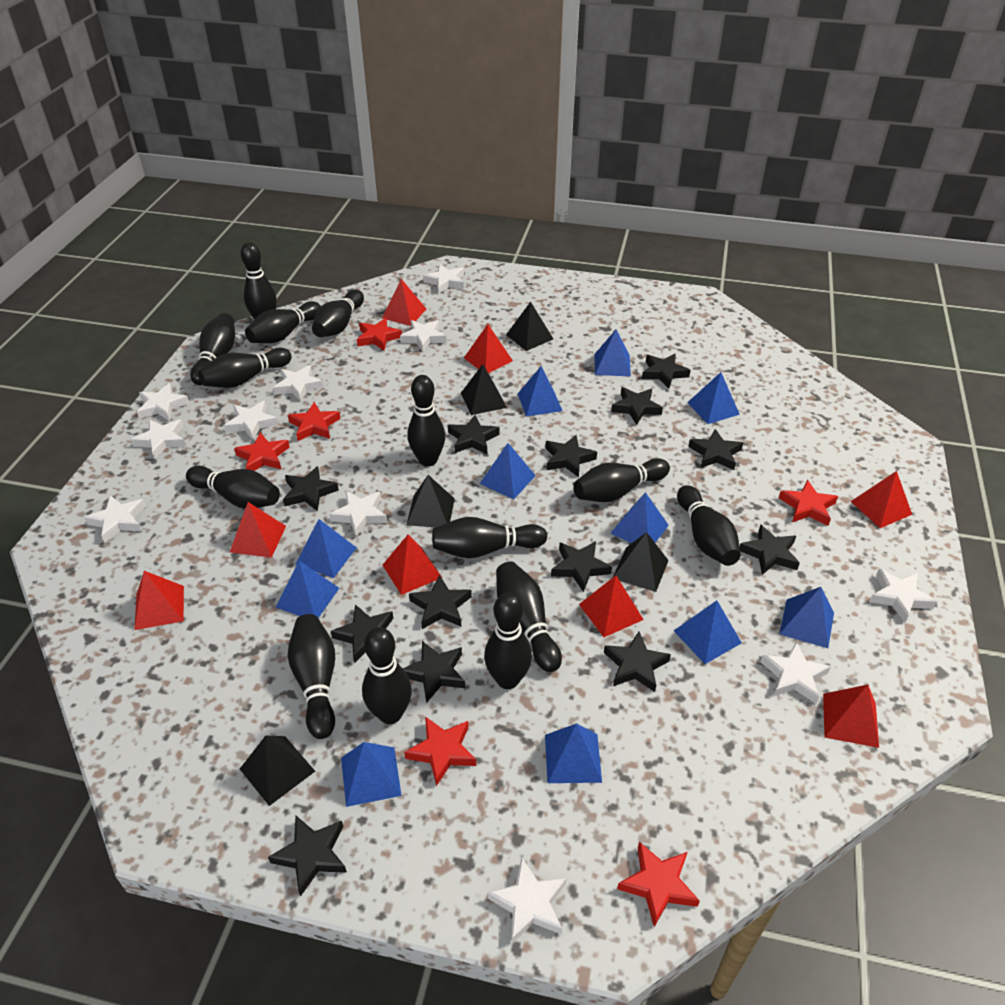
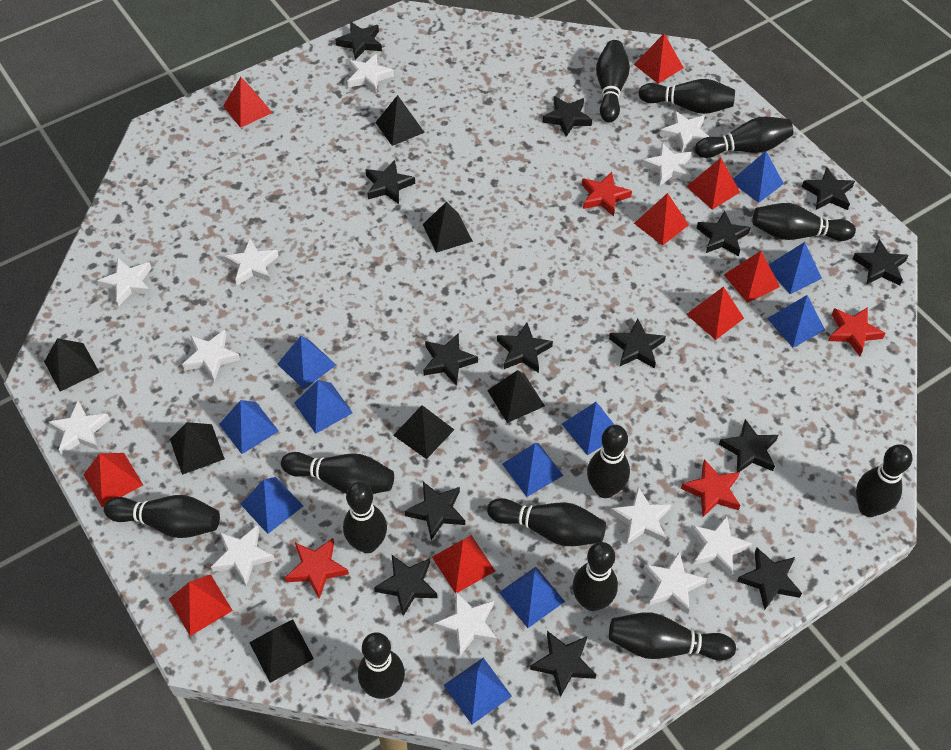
black bowling pin: 14 -> 13
black pyramid: 5 -> 7
black star: 13 -> 14
red pyramid: 8 -> 9
red star: 6 -> 4
white star: 11 -> 12

